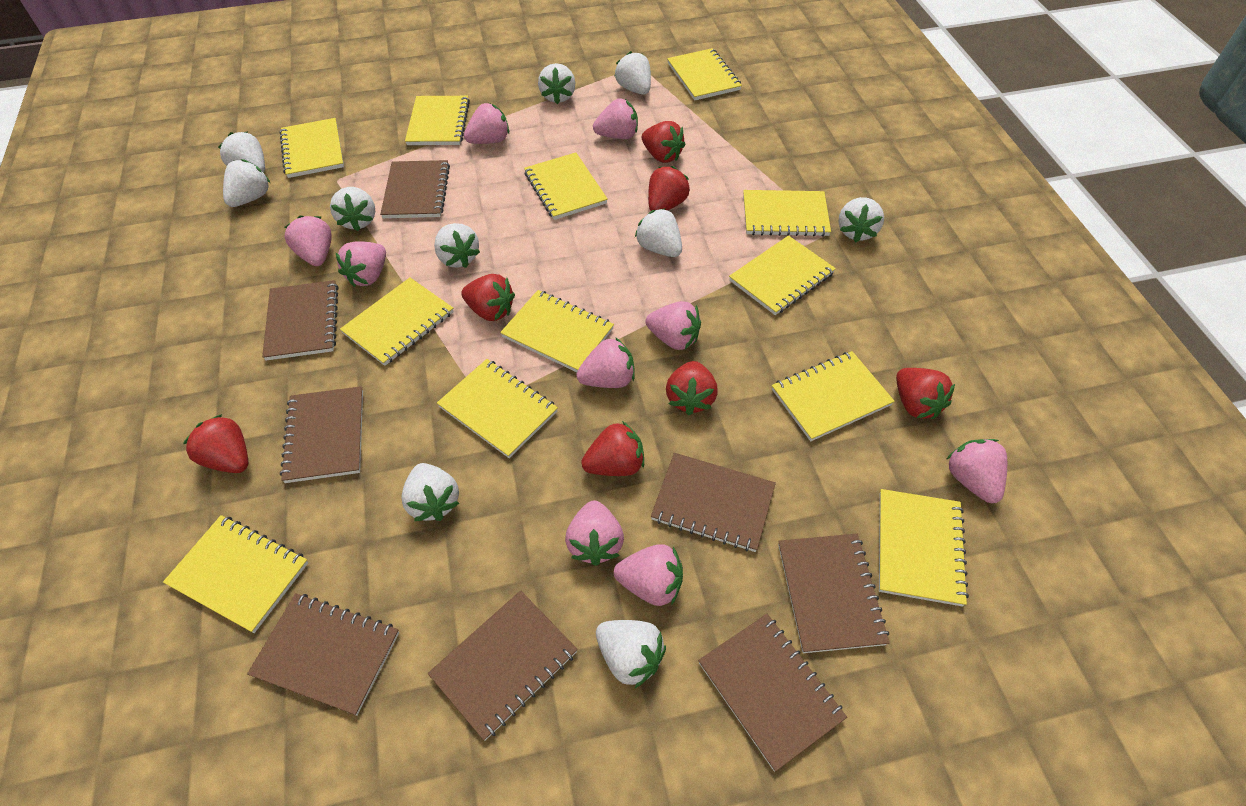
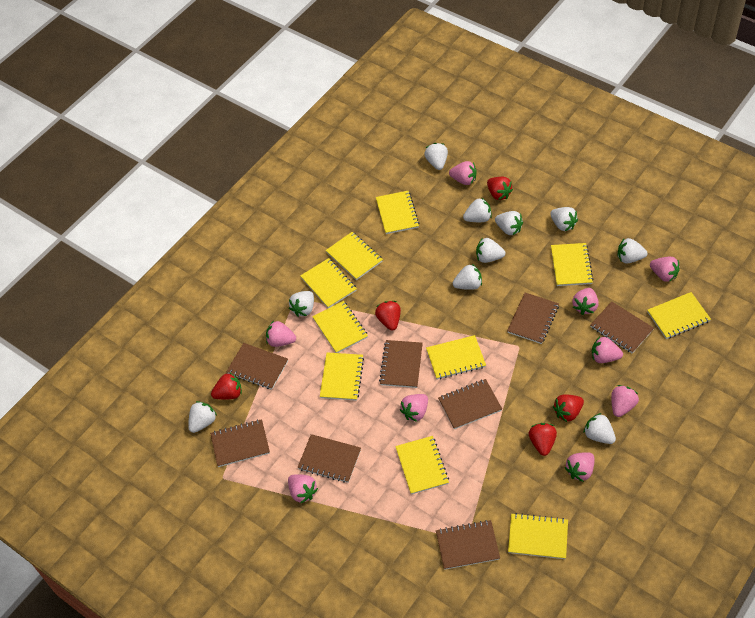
red strawberry: 7 -> 5
yellow notebook: 12 -> 10

